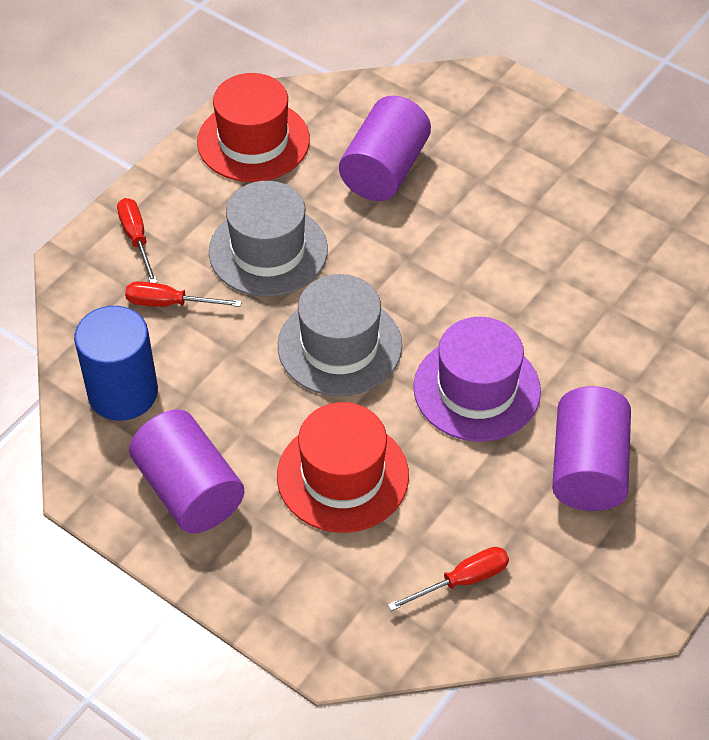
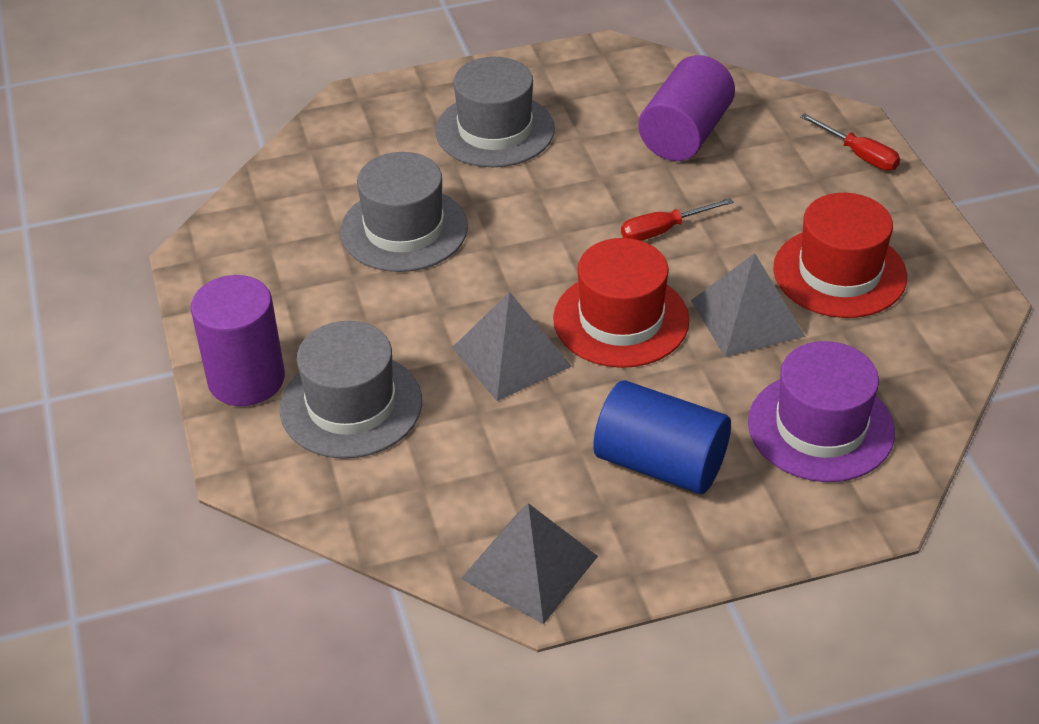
grey hat: 2 -> 3
grey pyramid: 0 -> 3
purple cylinder: 3 -> 2
red screwdriver: 3 -> 2

